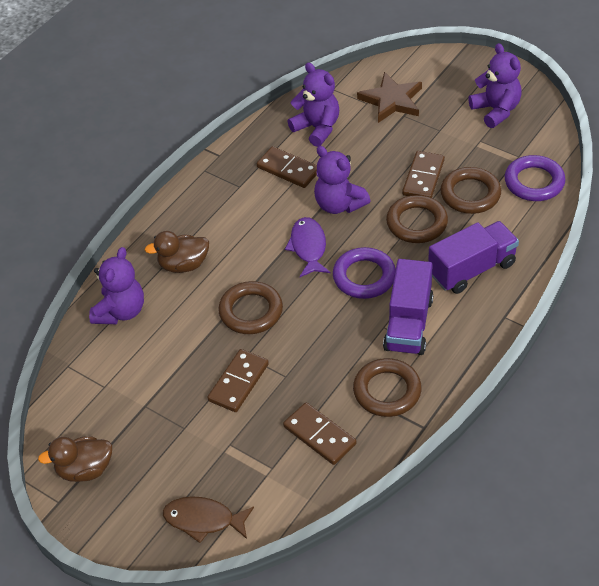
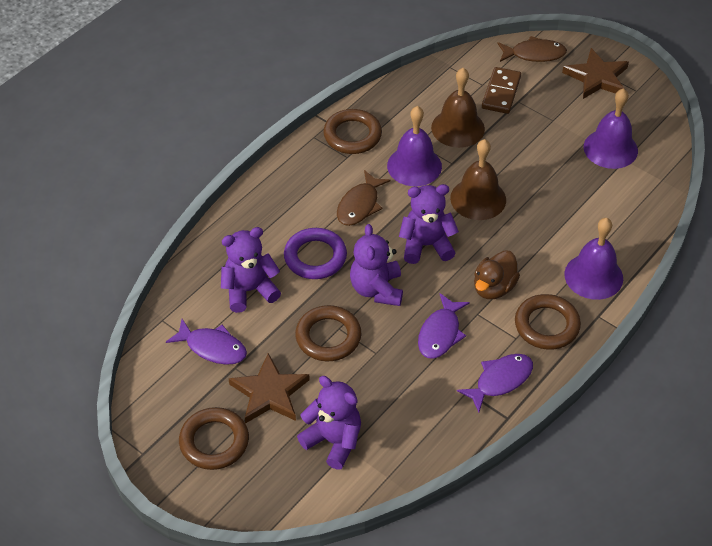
brown bell: 0 -> 2
brown domino: 4 -> 1
brown duck: 2 -> 1
brown fish: 1 -> 2
brown star: 1 -> 2
purple bell: 0 -> 3
purple fish: 1 -> 3
purple ring: 2 -> 1
purple truck: 2 -> 0

